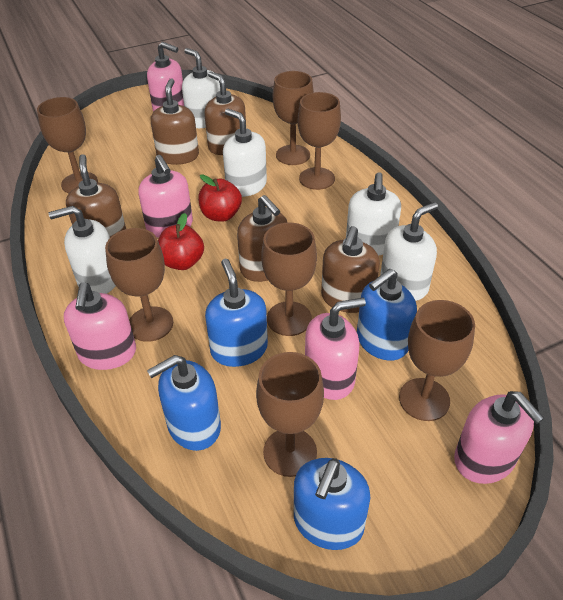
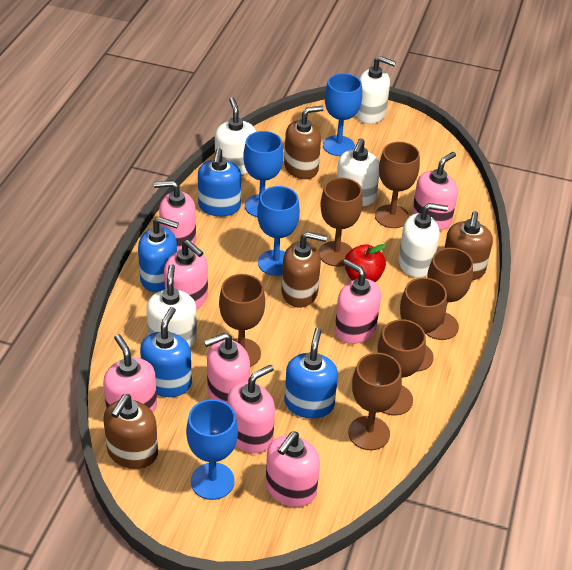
blue goblet: 0 -> 4
brown soap dispenser: 5 -> 4
pink soap dispenser: 5 -> 8
red apple: 2 -> 1

